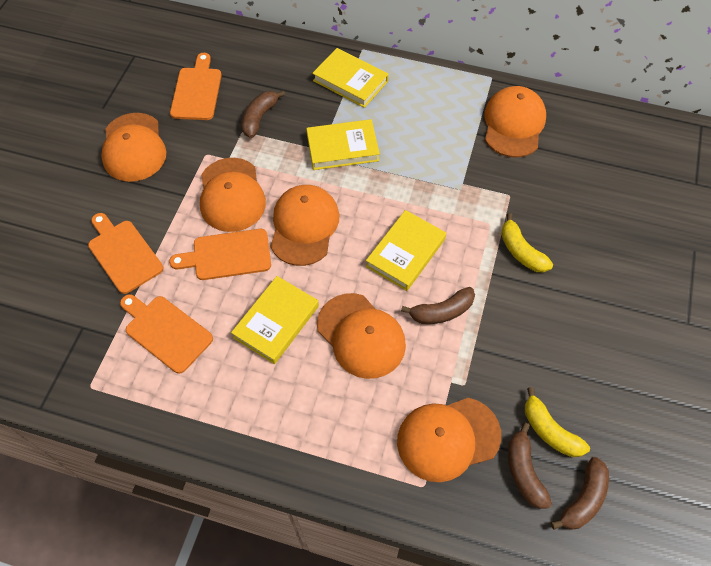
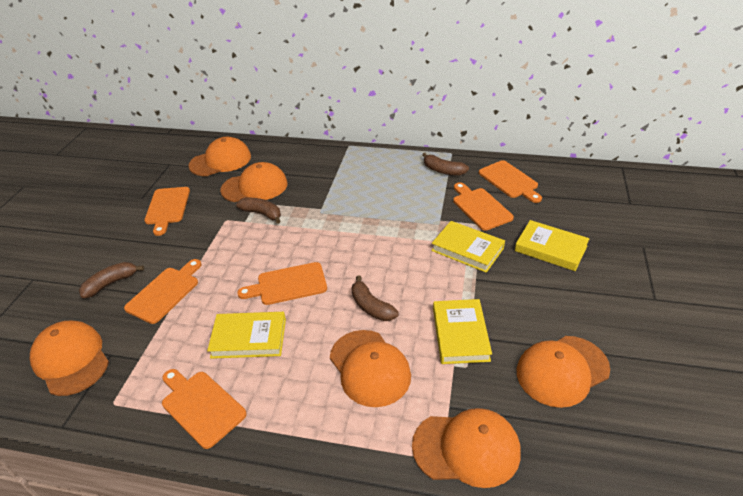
orange cutting board: 4 -> 6
yellow banana: 2 -> 0

